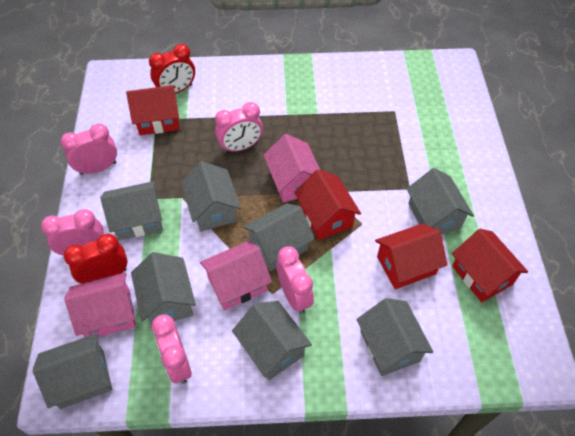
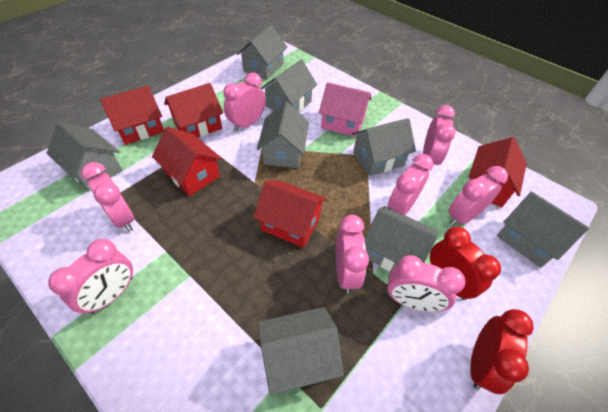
pink clock: 5 -> 8
pink house: 3 -> 1
red house: 4 -> 5

